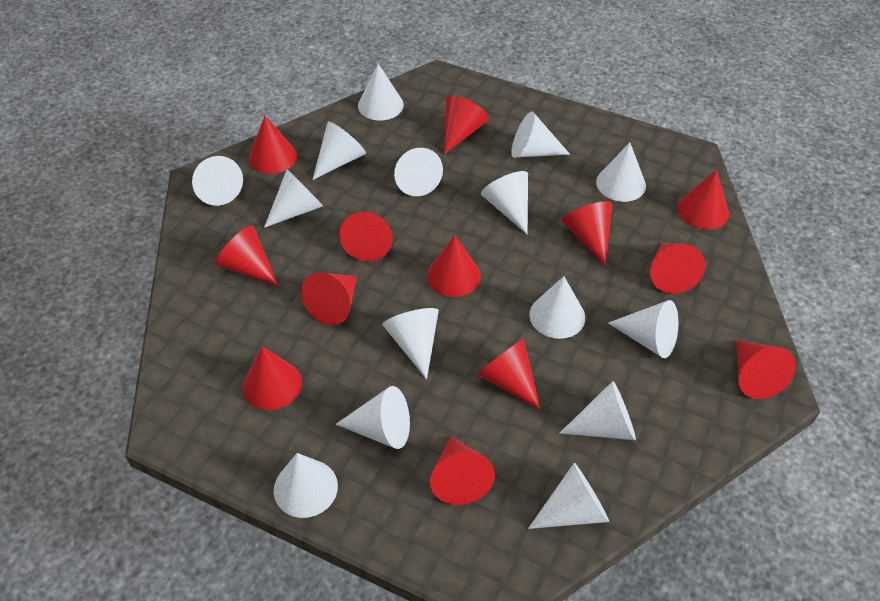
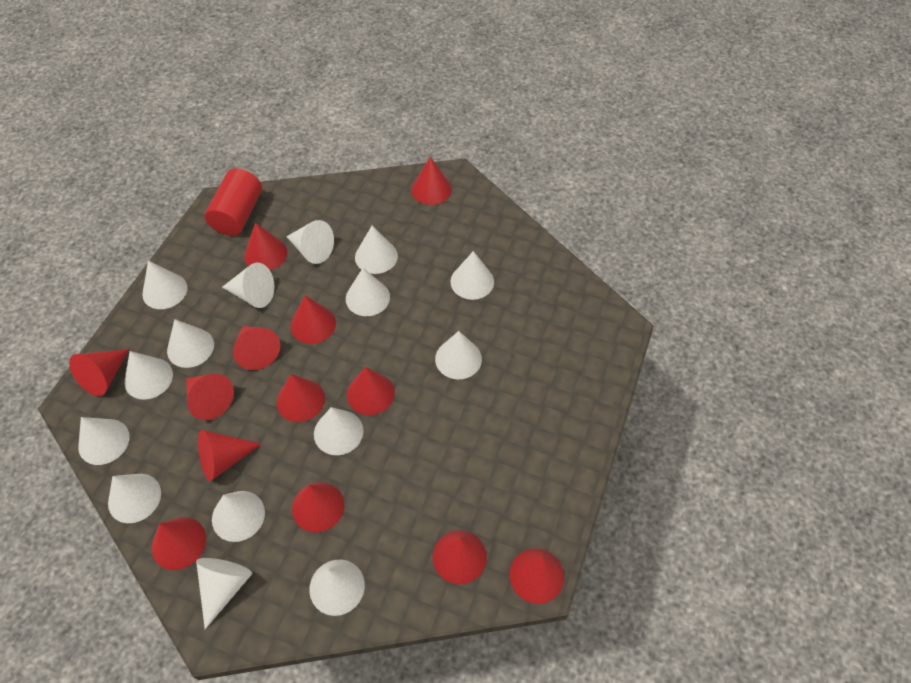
red cylinder: 0 -> 1

